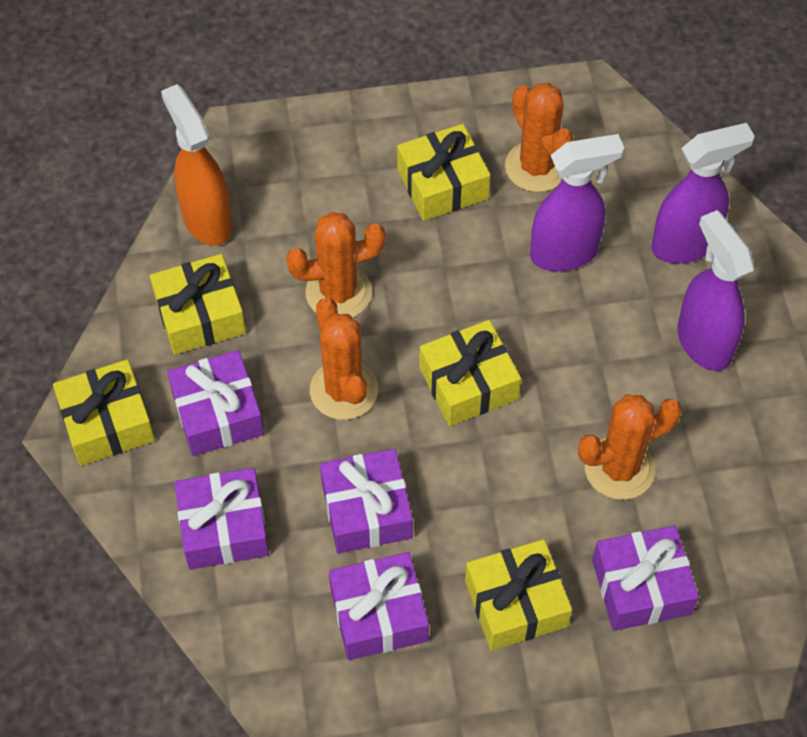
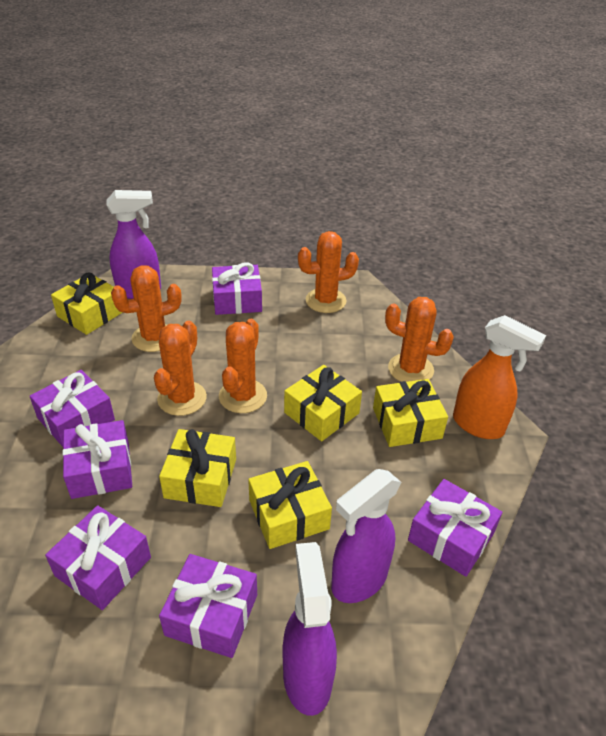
orange cactus: 4 -> 5
purple gift: 5 -> 6

